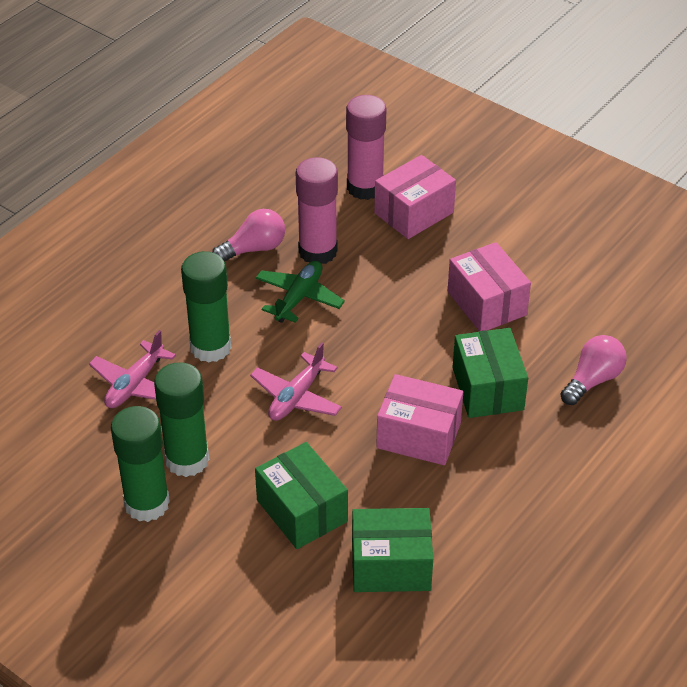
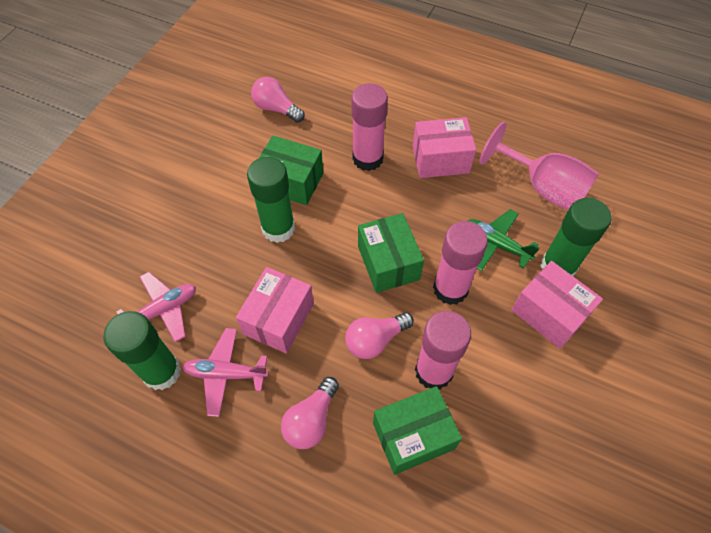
pink glue stick: 2 -> 3
pink goblet: 0 -> 1
pink light bulb: 2 -> 3

